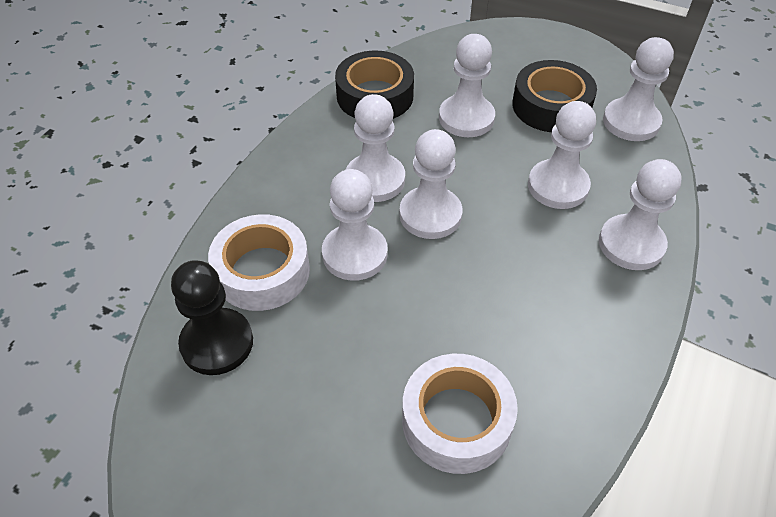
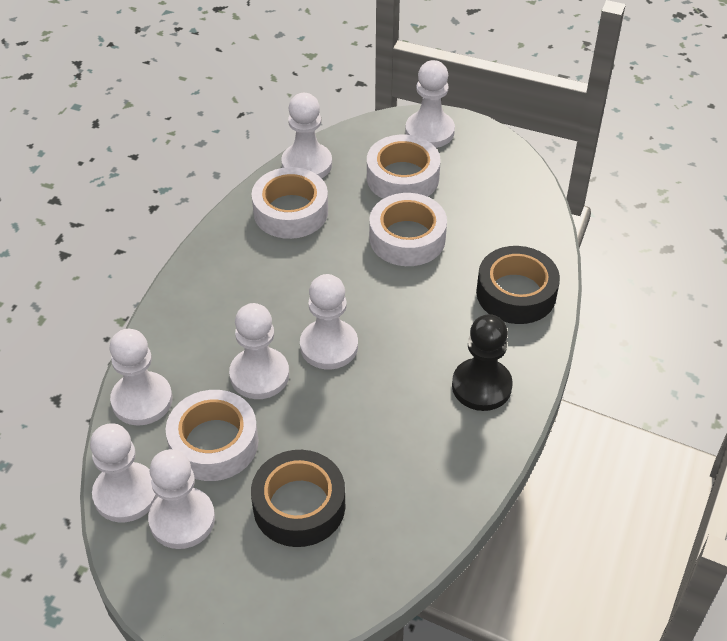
white tape: 2 -> 4

